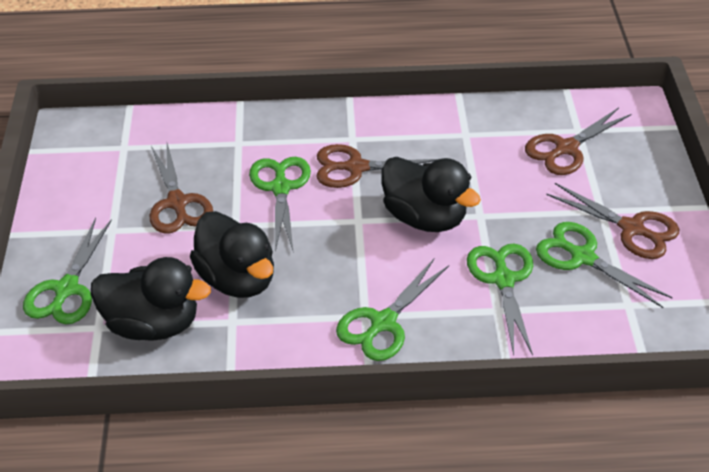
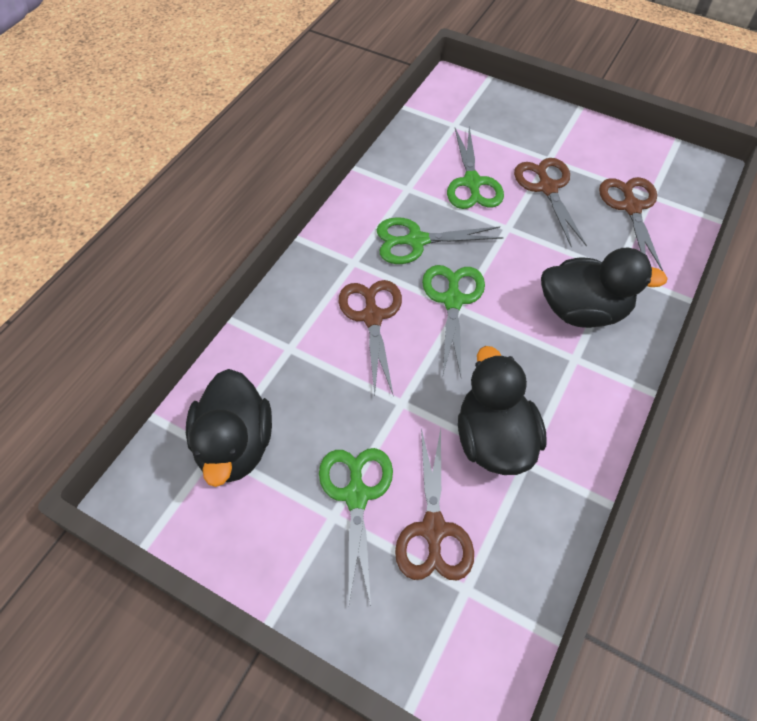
green scissors: 5 -> 4

